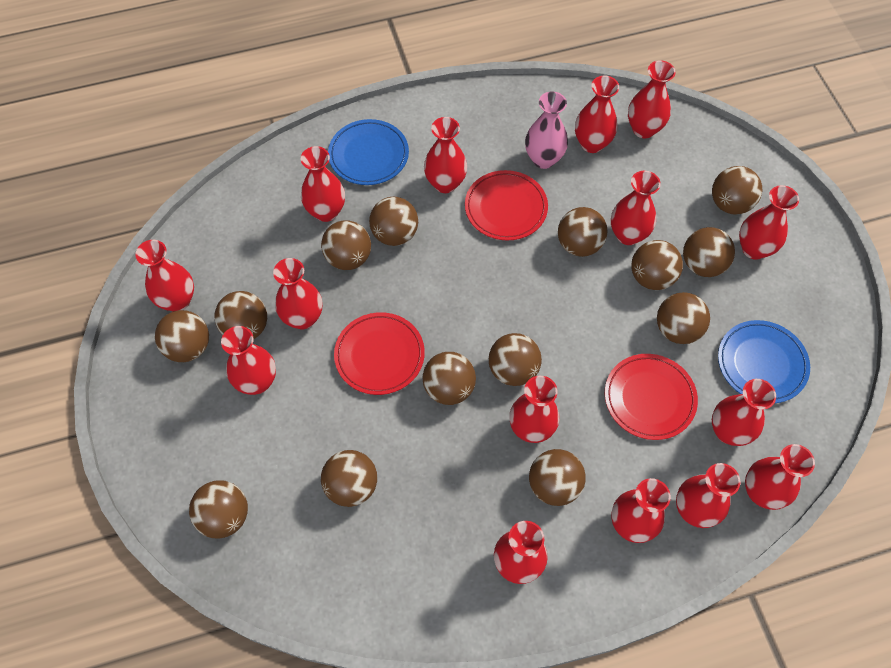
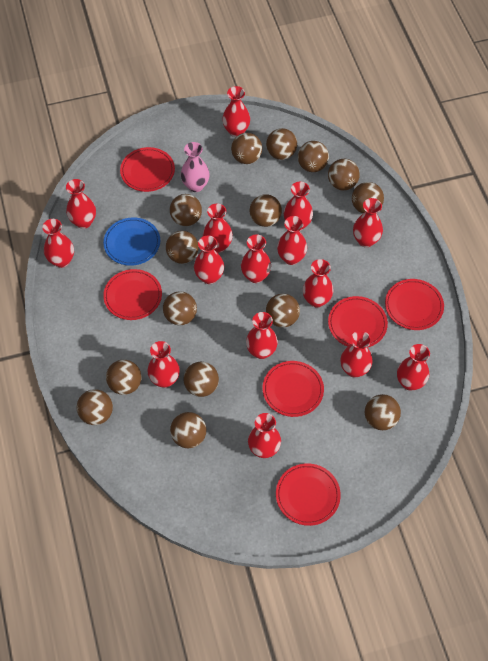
blue plate: 2 -> 1
brown ball: 14 -> 15
red plate: 3 -> 6

